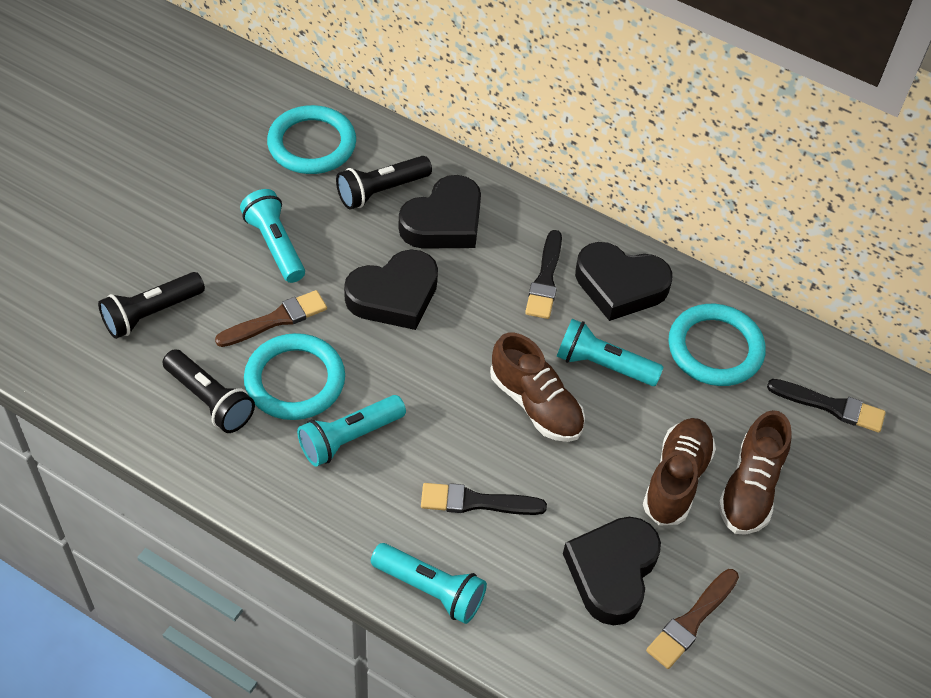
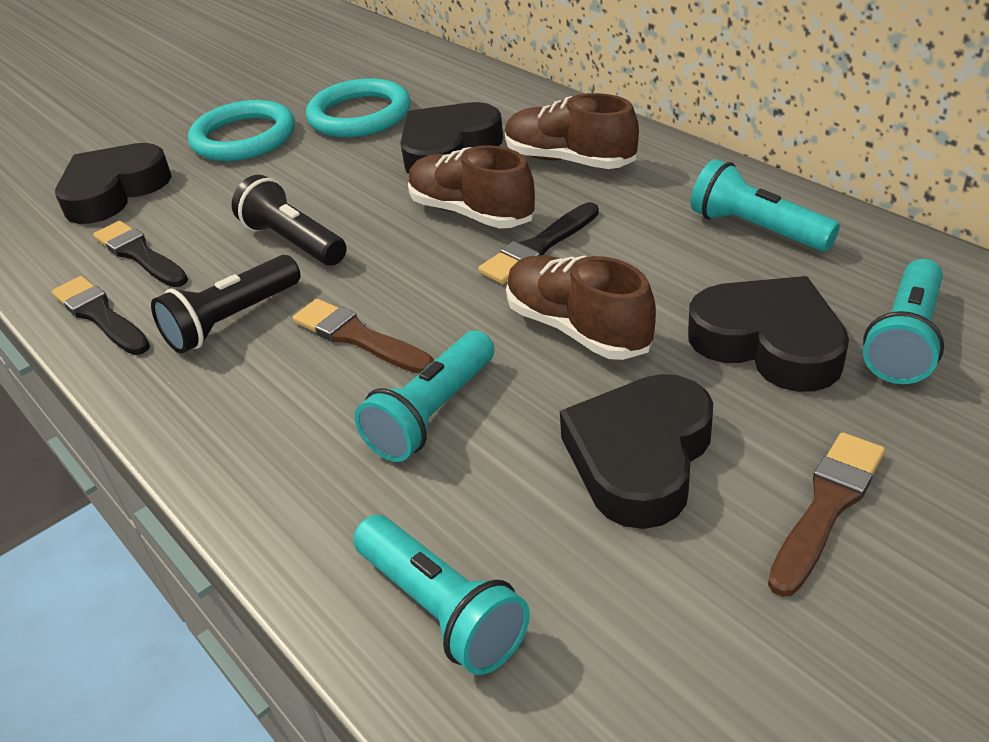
black flashlight: 3 -> 2
turquoise ring: 3 -> 2

